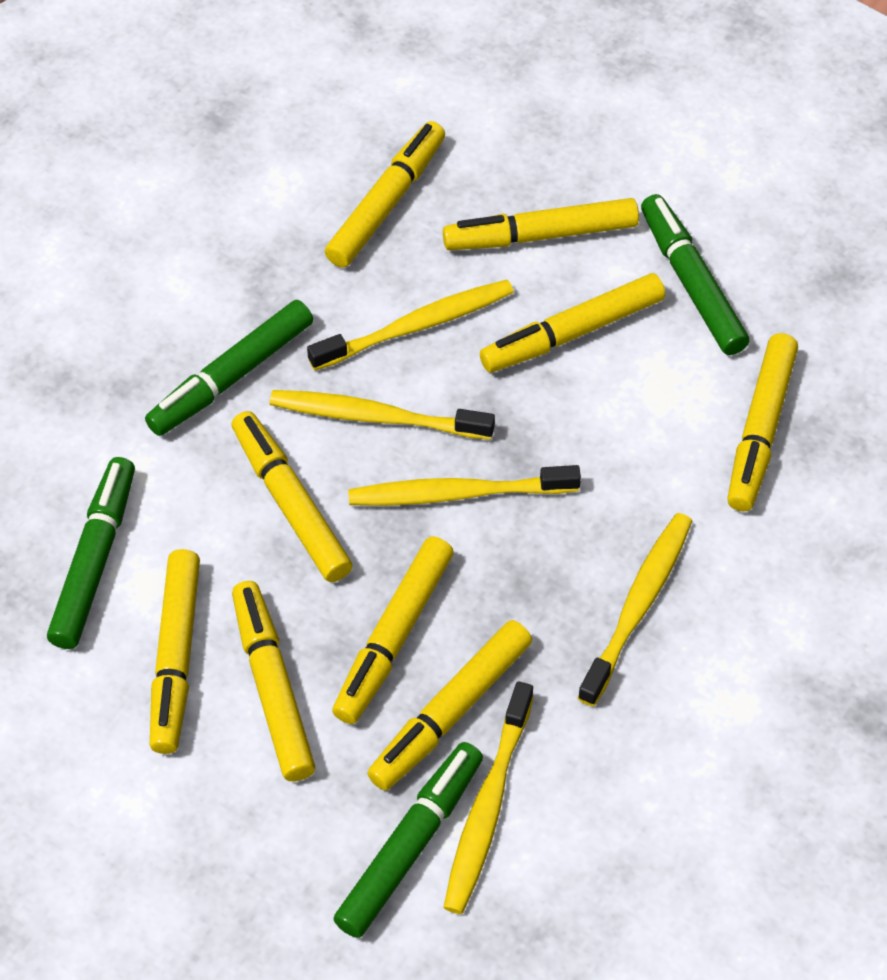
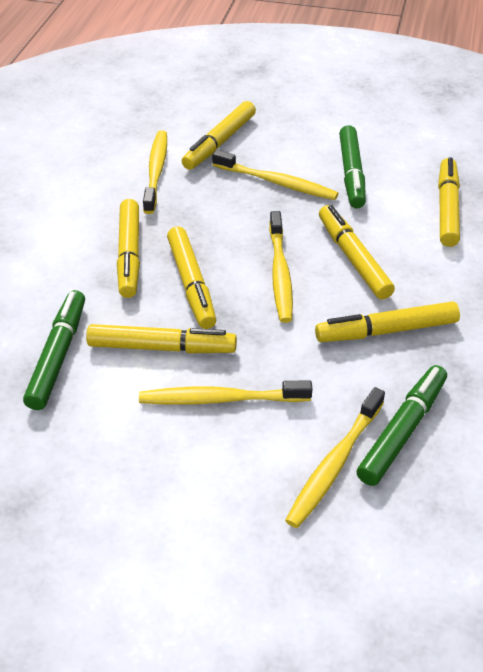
green marker: 4 -> 3
yellow marker: 9 -> 7

